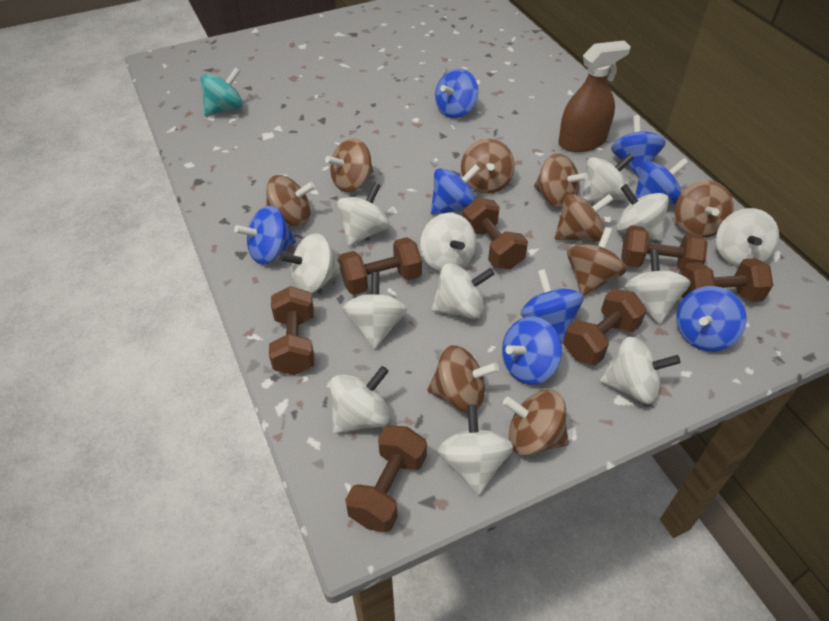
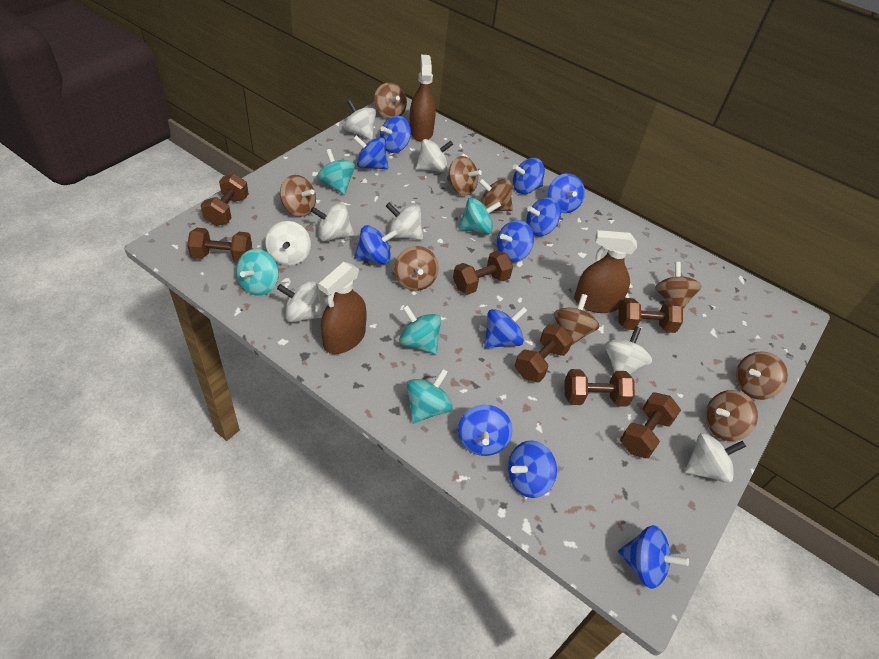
blue spinning top: 8 -> 11
brown spray bottle: 1 -> 3
turquoise spinning top: 1 -> 5
white spinning top: 12 -> 8

